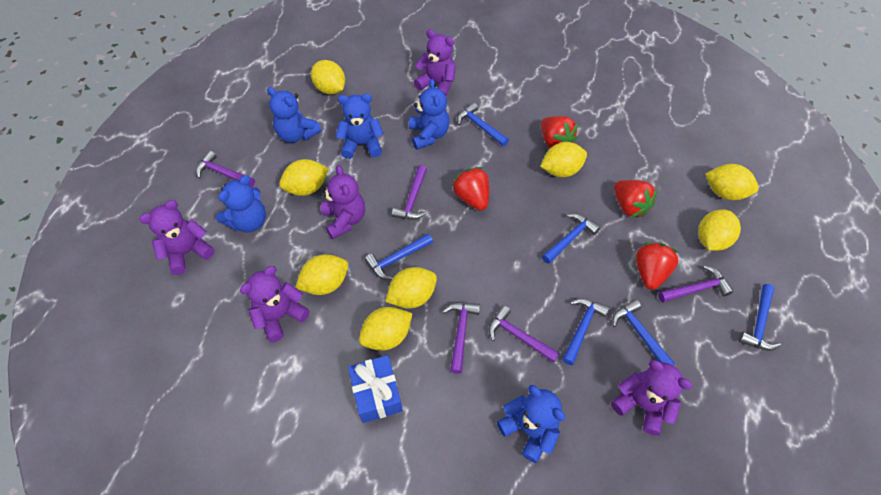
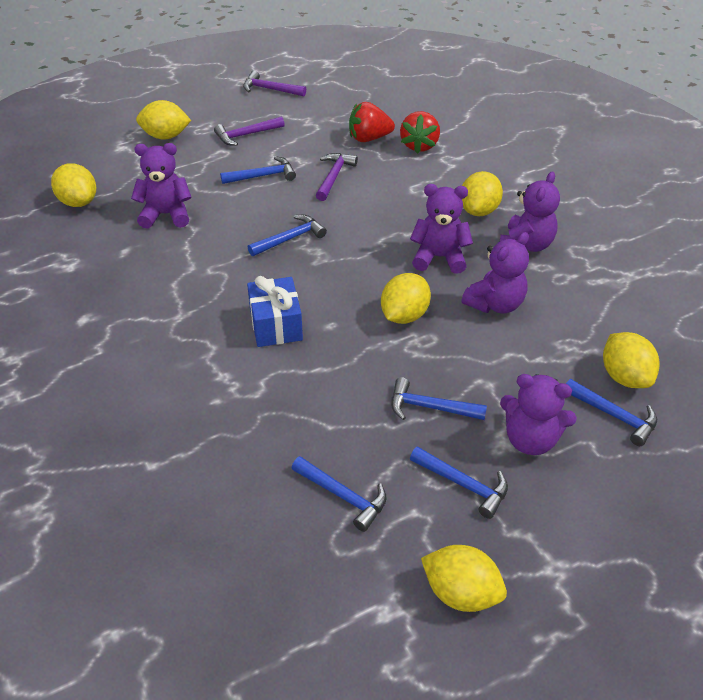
blue teddy bear: 5 -> 0
purple hammer: 5 -> 3
red strawberry: 4 -> 2
yellow lemon: 8 -> 6

